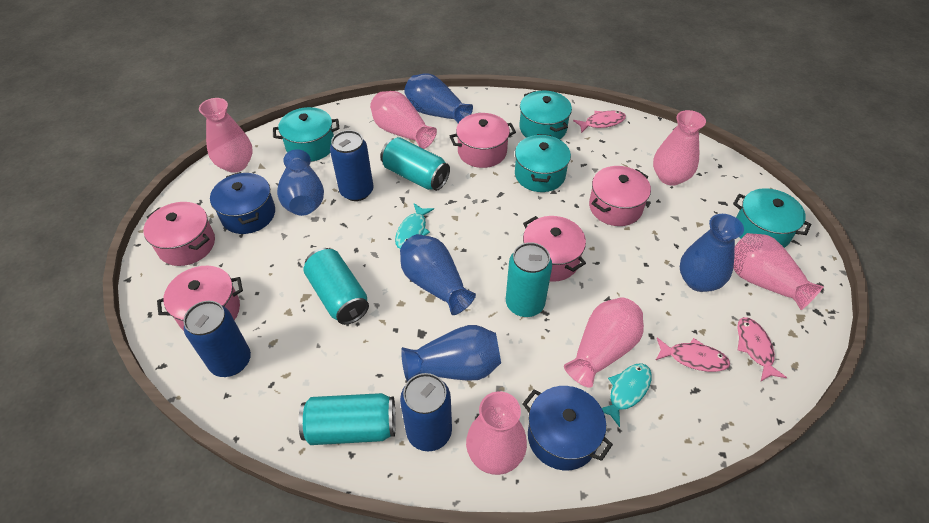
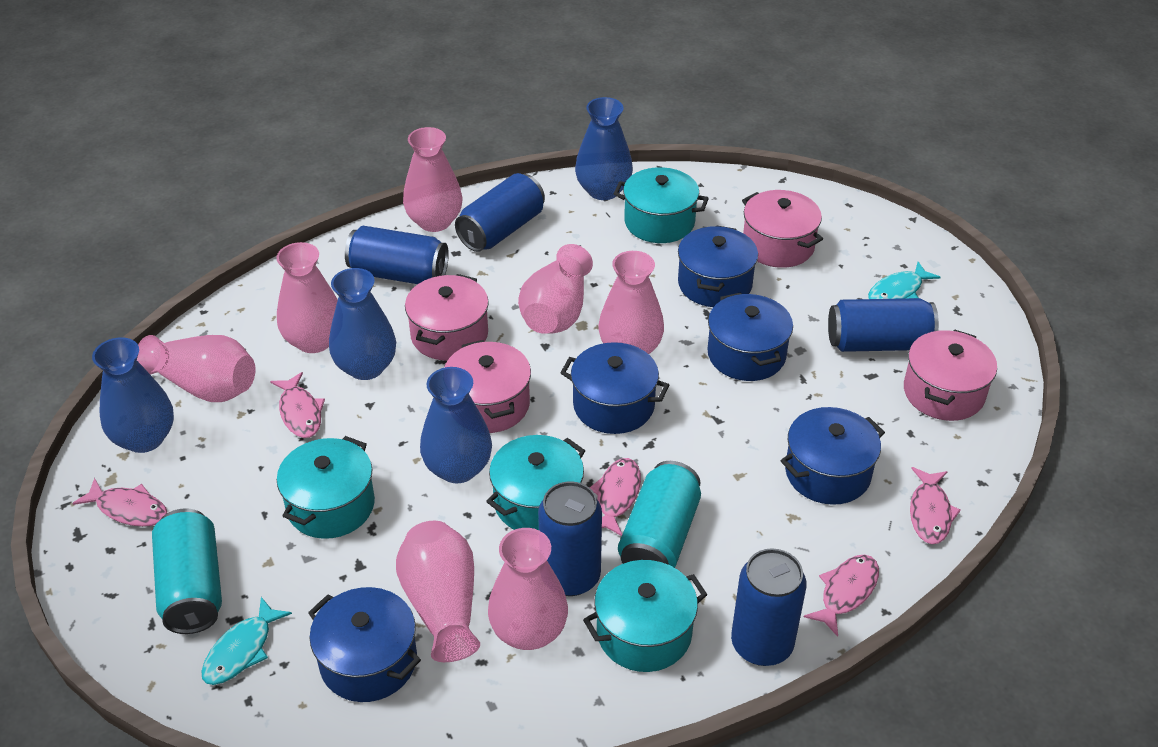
blue can: 3 -> 5
blue pot: 2 -> 5
blue vase: 5 -> 4
pink fish: 3 -> 5
pink pot: 5 -> 4
pink vase: 6 -> 7
turquoise can: 4 -> 2

